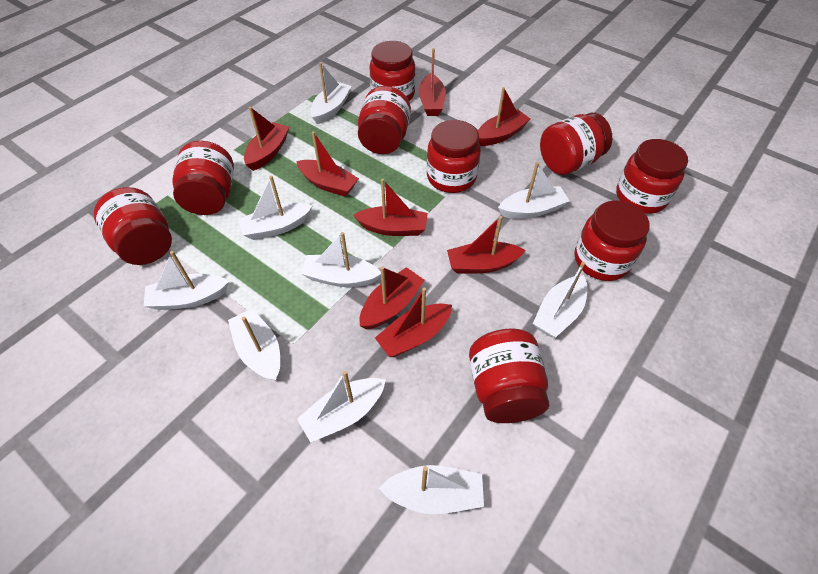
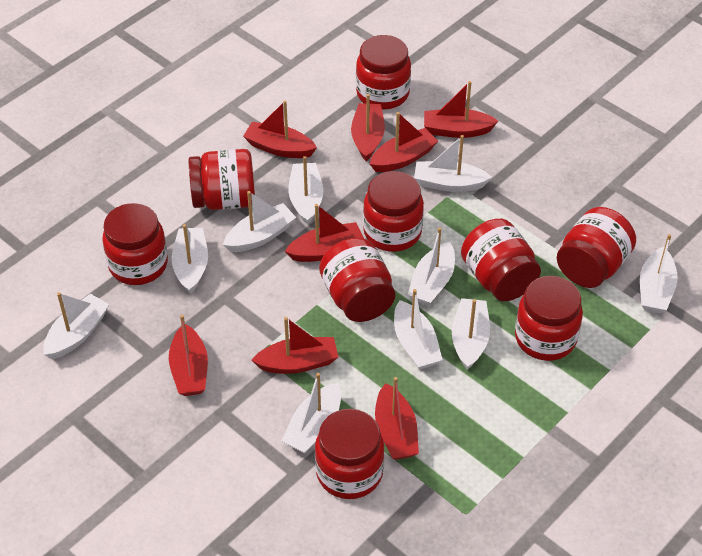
white boat: 9 -> 10

